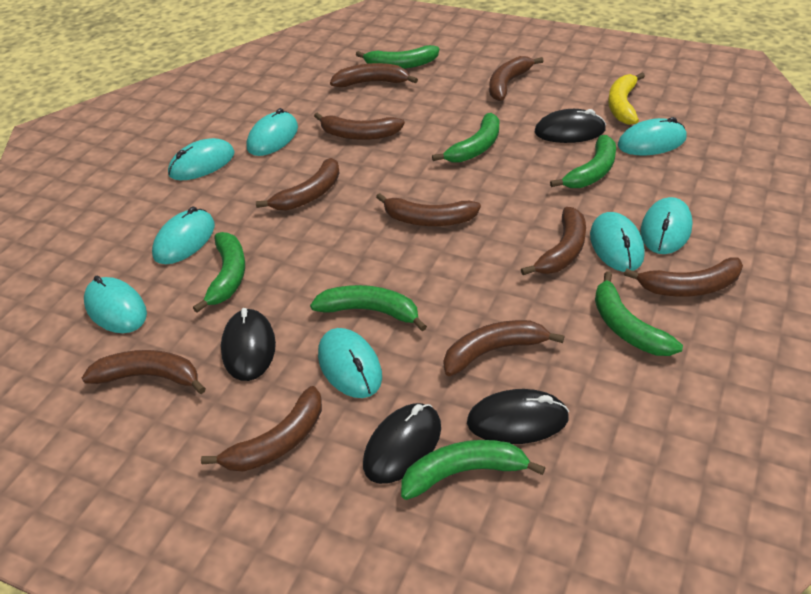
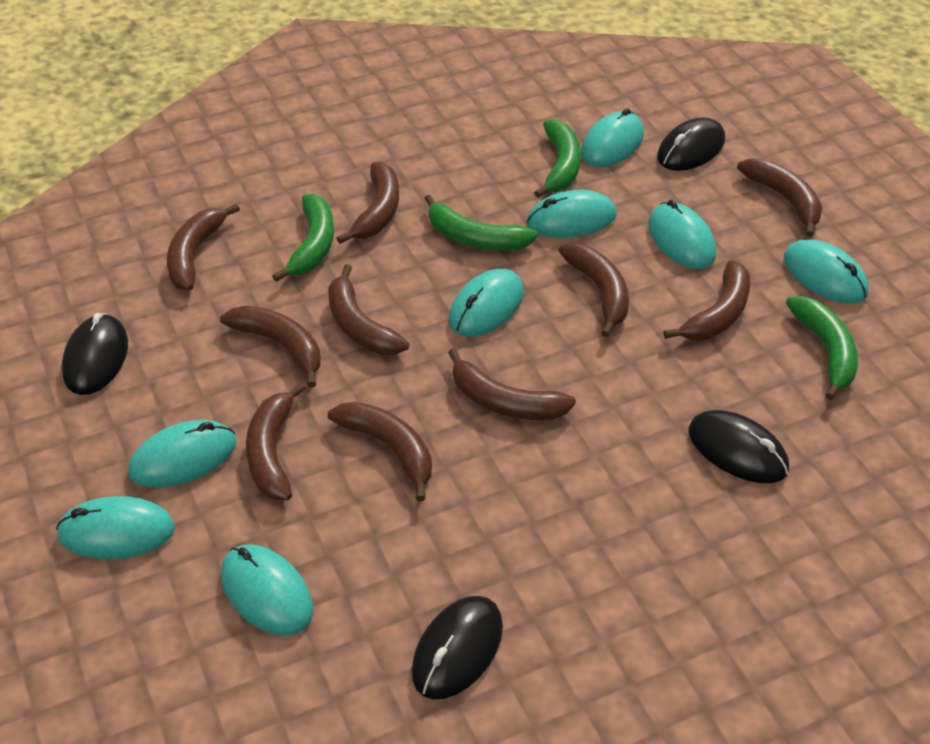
green banana: 7 -> 4
yellow banana: 1 -> 0

